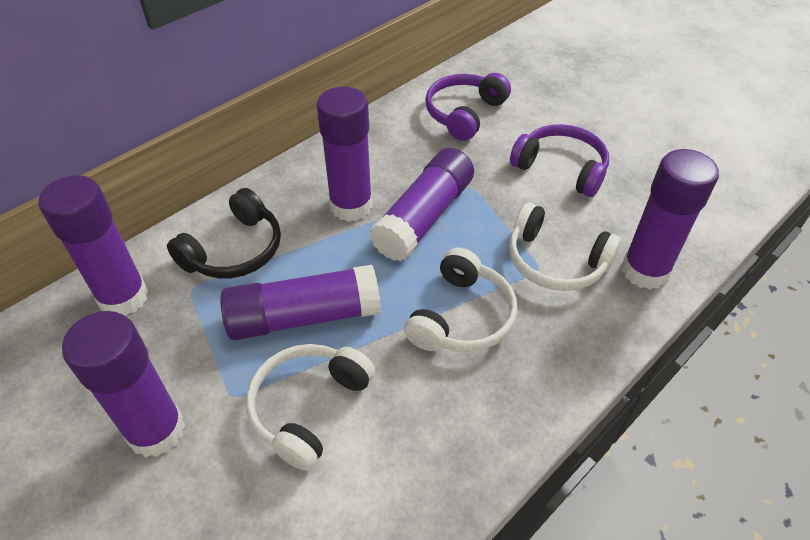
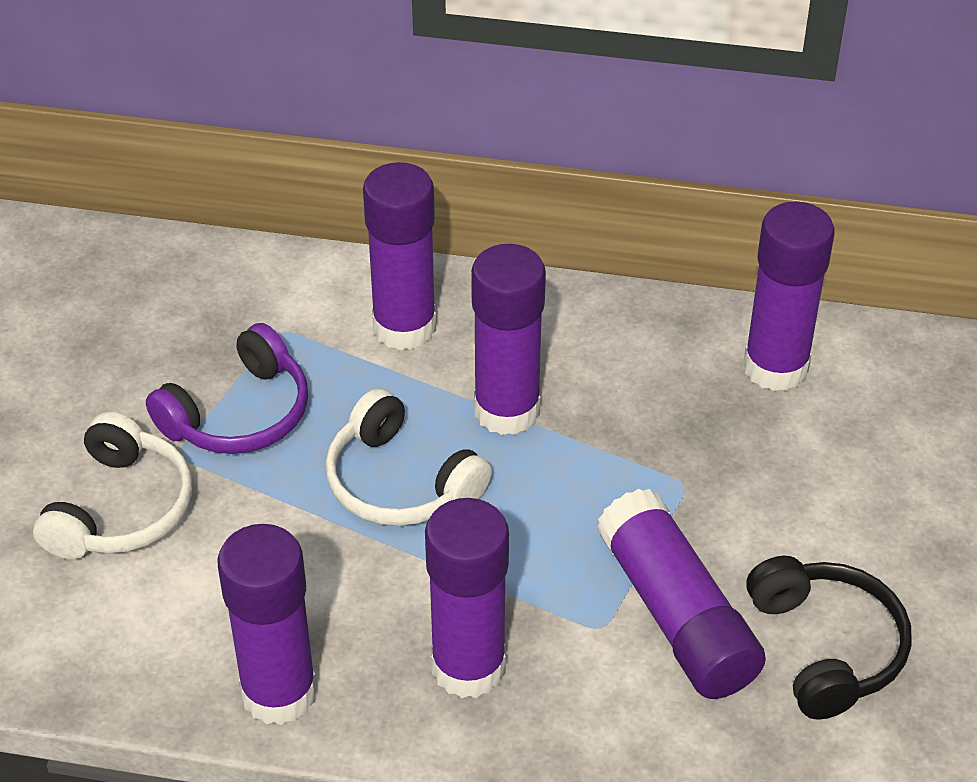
purple headphones: 2 -> 1
white headphones: 3 -> 2

